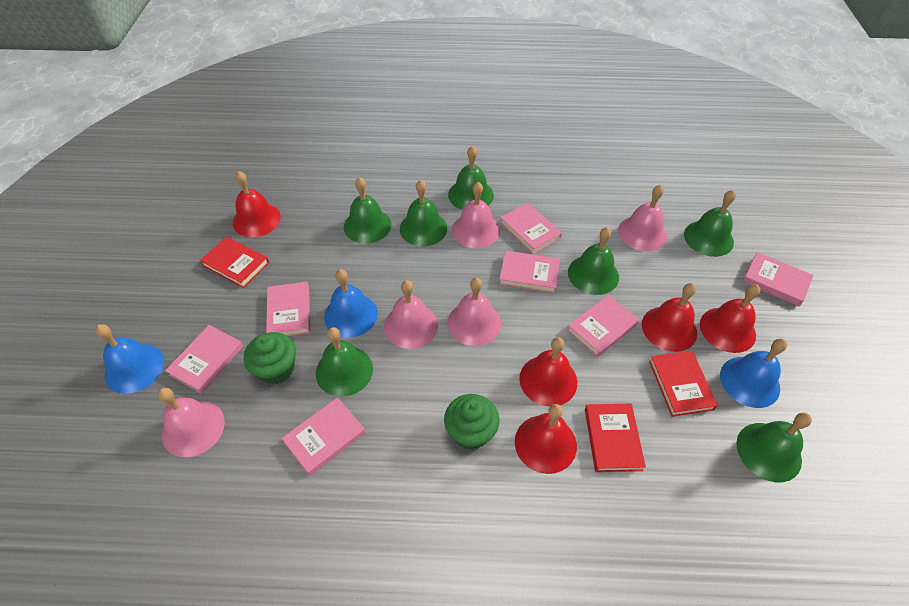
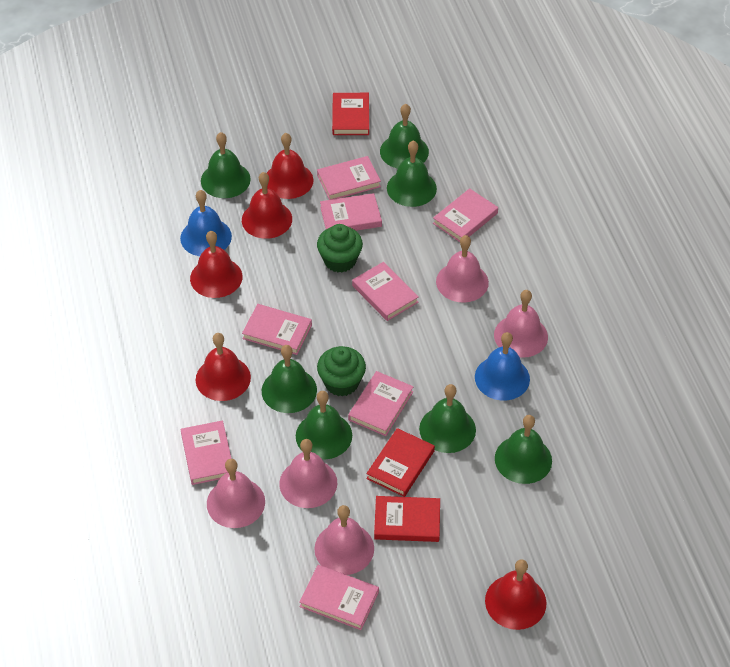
blue bell: 3 -> 2
pink book: 7 -> 8

